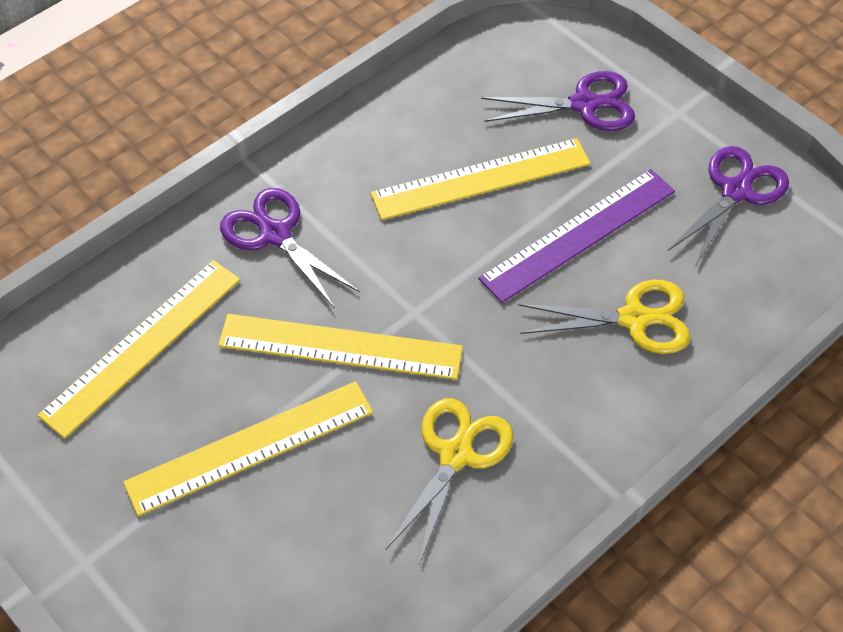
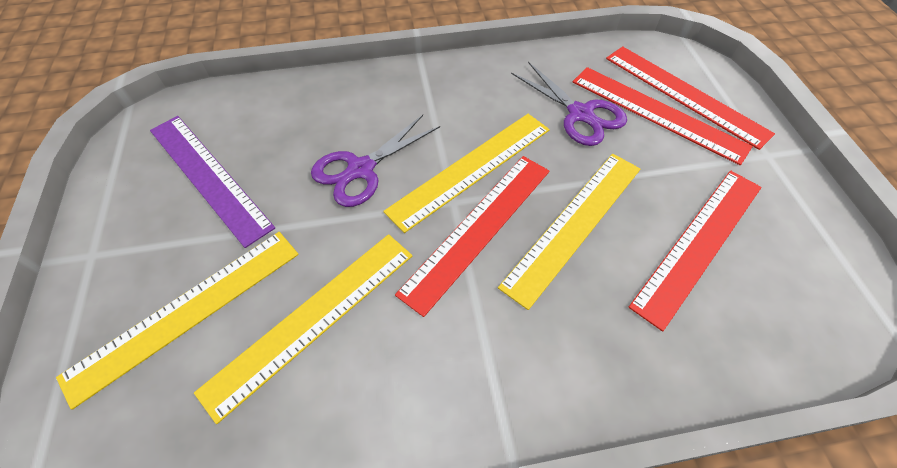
purple scissors: 3 -> 2
red ruler: 0 -> 4
yellow scissors: 2 -> 0

